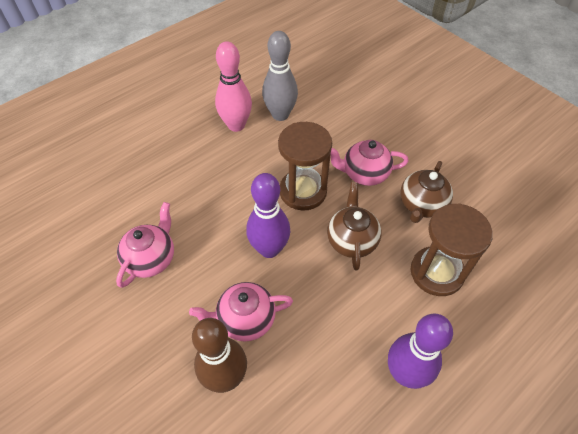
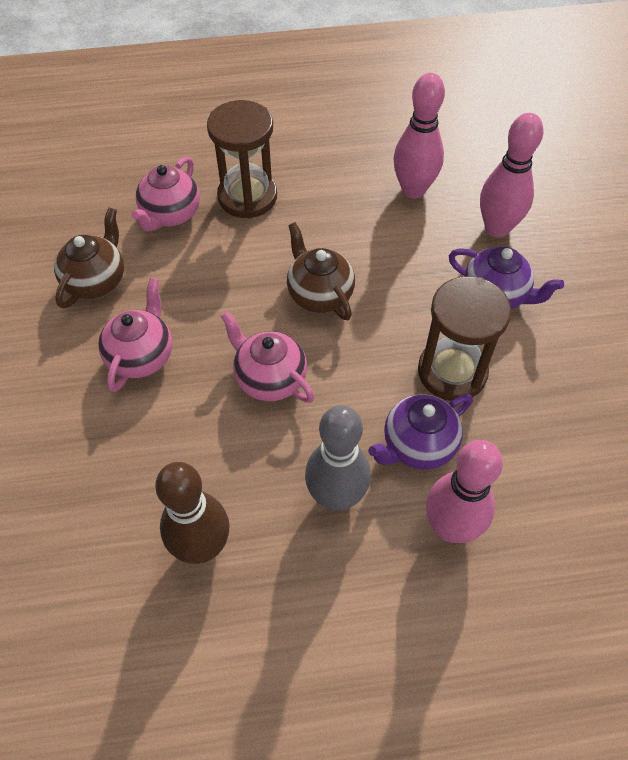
pink bowling pin: 1 -> 3
purple bowling pin: 2 -> 0
purple teapot: 0 -> 2

